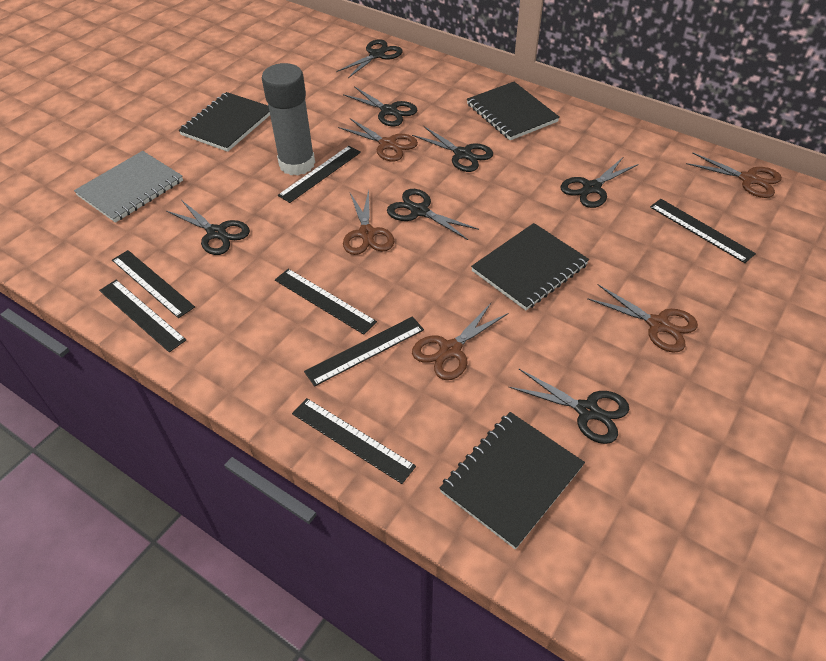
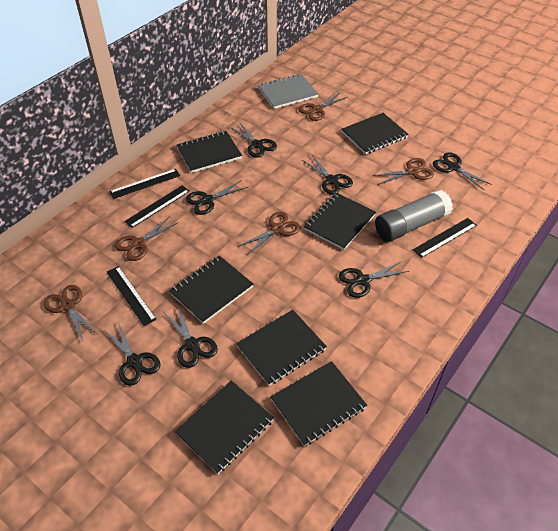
black notebook: 4 -> 7
black ruler: 7 -> 4

